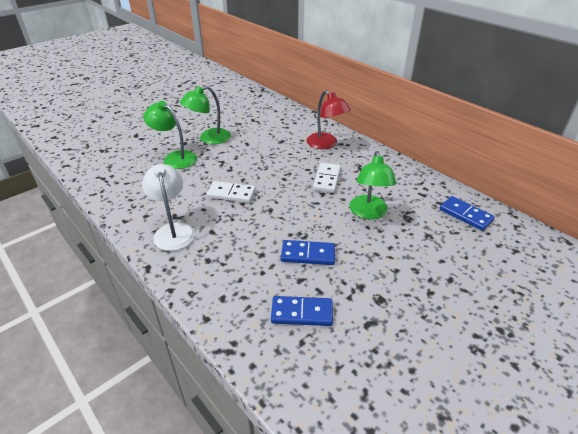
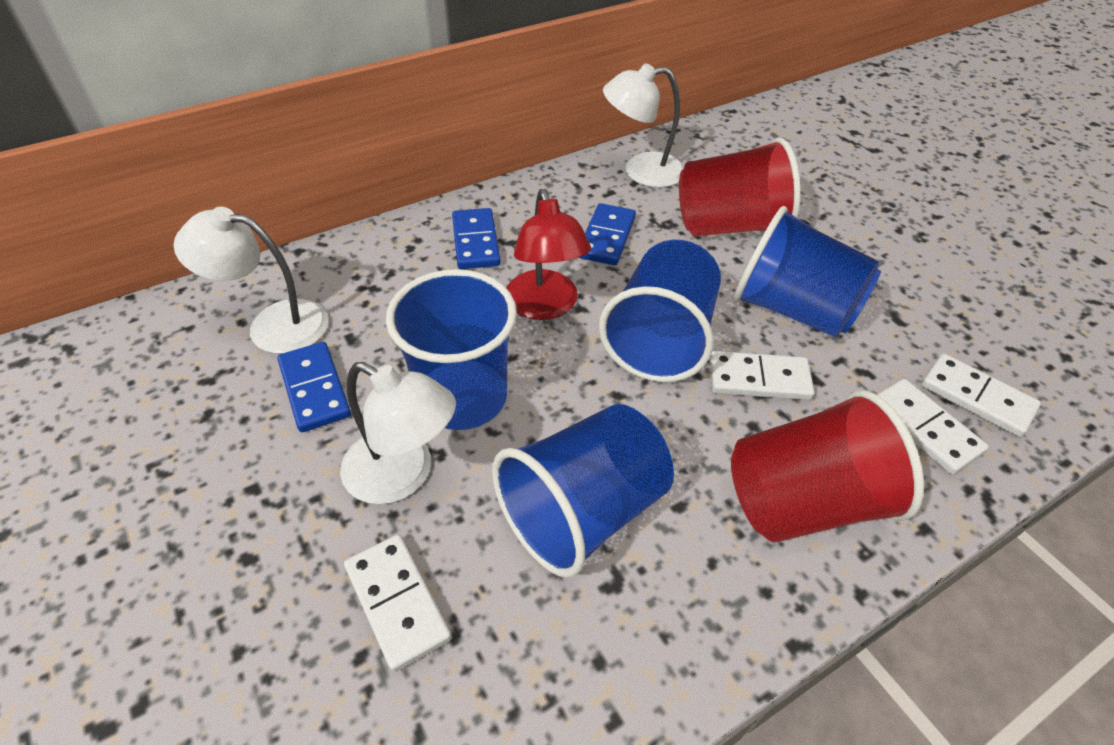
blue cup: 0 -> 4
green lamp: 3 -> 0
red cup: 0 -> 2
white domino: 2 -> 4
white lamp: 1 -> 3

